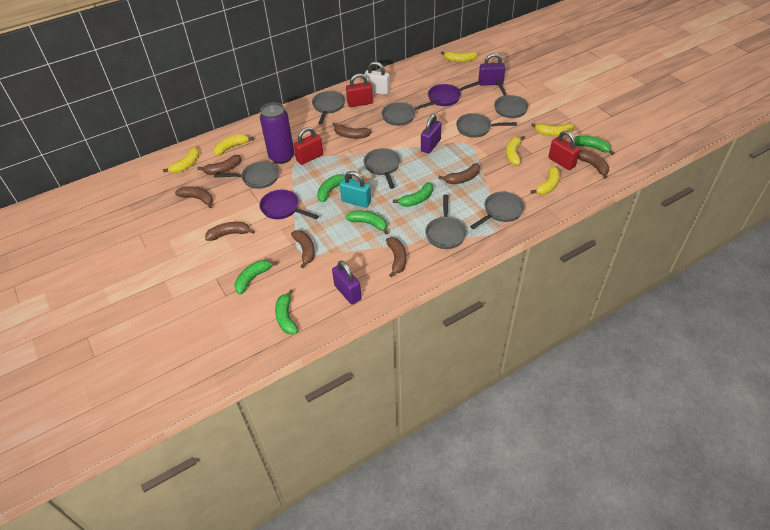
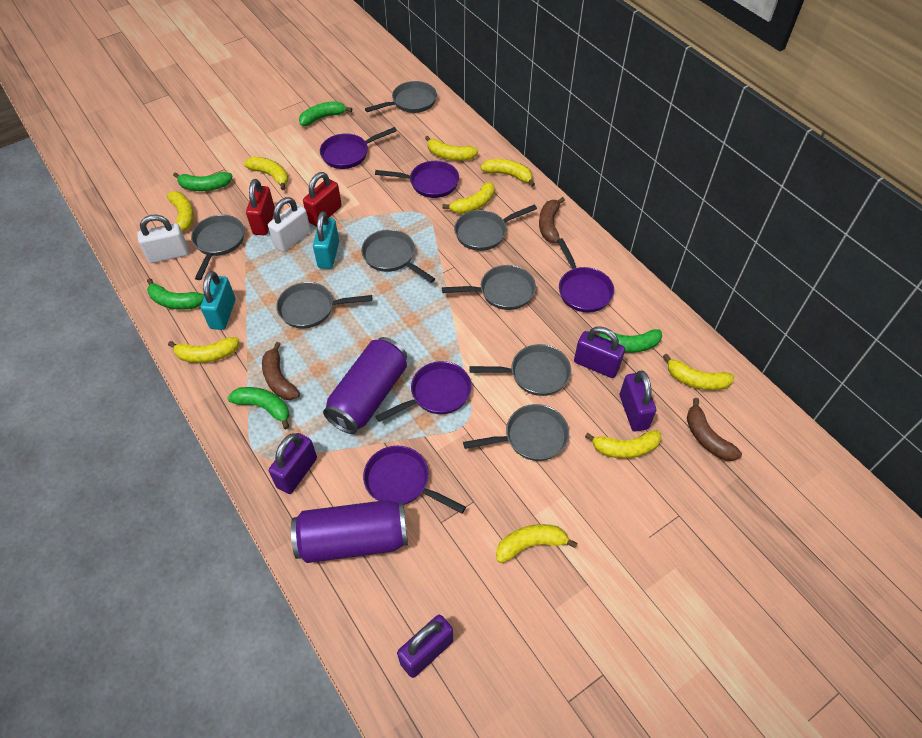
brown banana: 8 -> 3
green banana: 6 -> 5
purple can: 1 -> 2
purple padlock: 3 -> 4
purple pan: 2 -> 5
red padlock: 3 -> 2
turquoise padlock: 1 -> 2
white padlock: 1 -> 2
yellow banana: 6 -> 9

